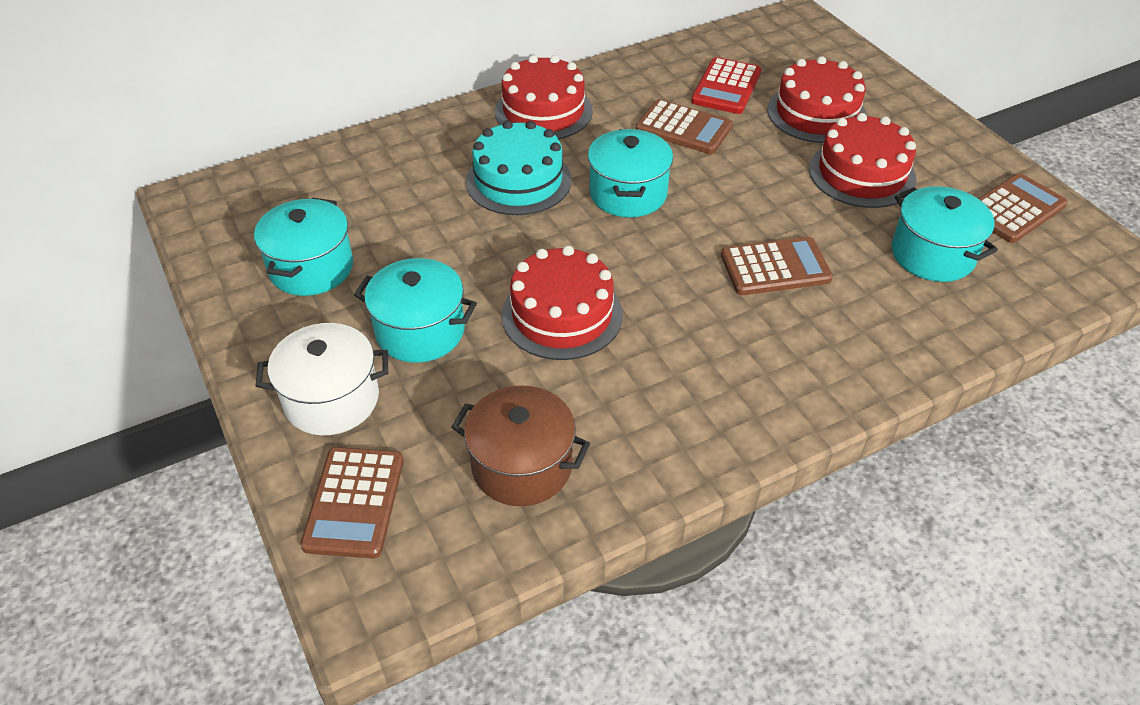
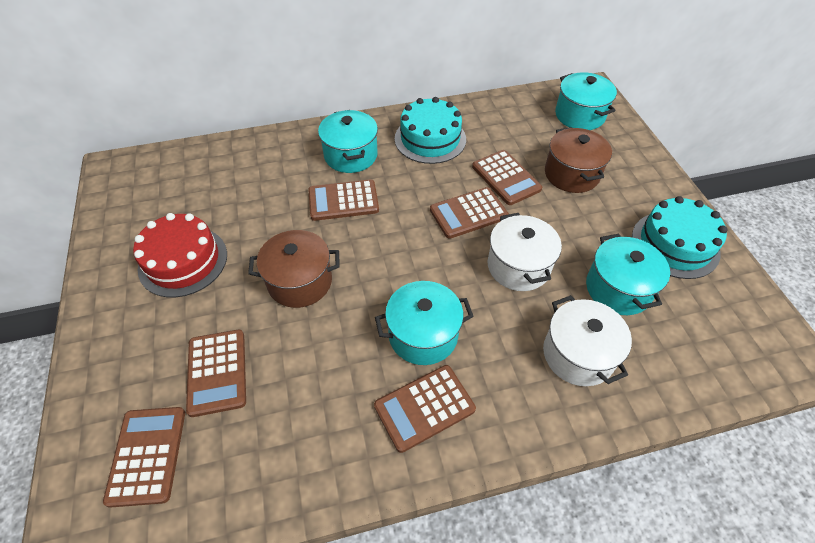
brown calculator: 4 -> 6
brown pot: 1 -> 2
red cake: 4 -> 1
red calculator: 1 -> 0
turquoise cake: 1 -> 2
white pot: 1 -> 2

